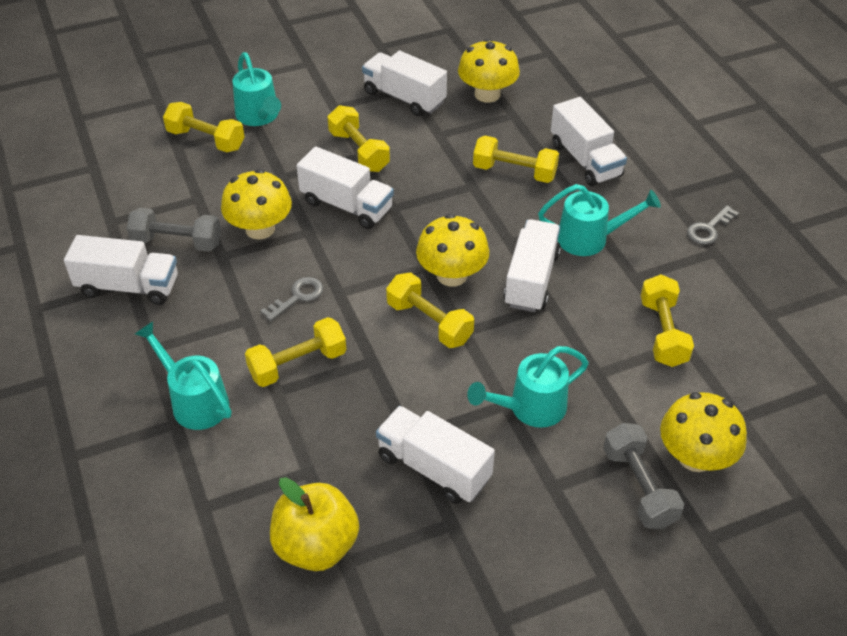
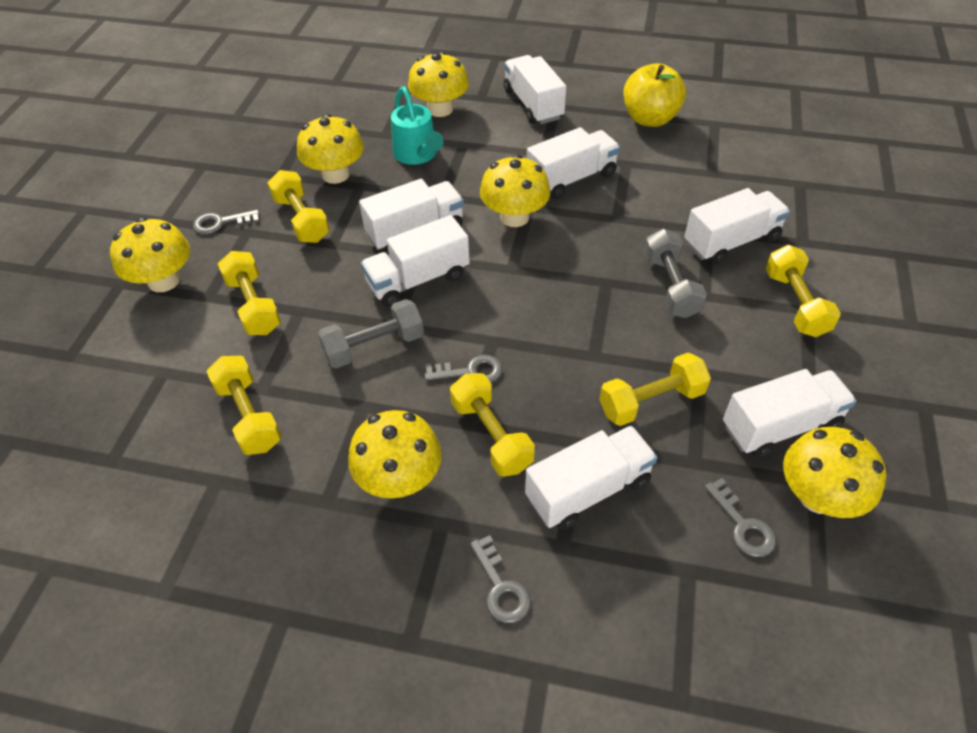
grey key: 2 -> 4
turquoise watering can: 4 -> 1
white truck: 6 -> 7
yellow mushroom: 4 -> 6

